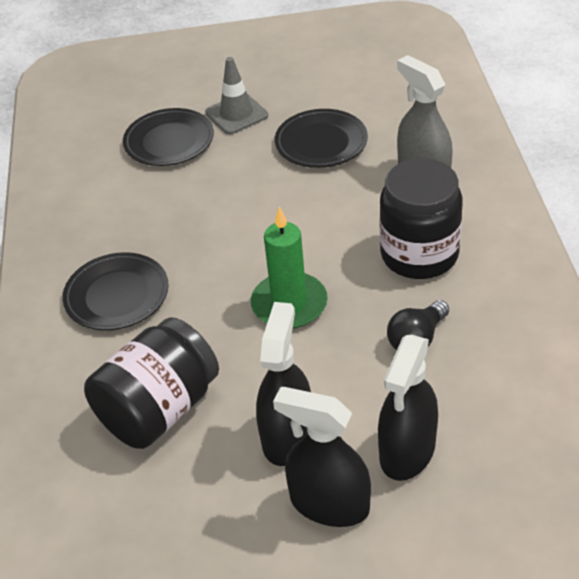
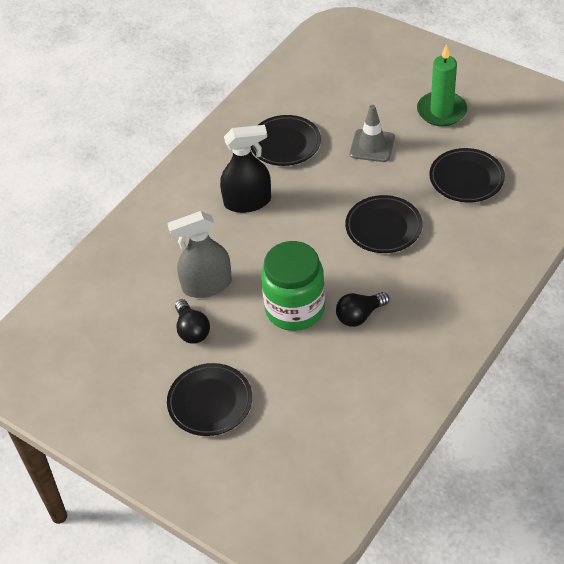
black jar: 2 -> 0
black light bulb: 1 -> 2
black plate: 3 -> 4
black spray bottle: 3 -> 1
green jar: 0 -> 1

